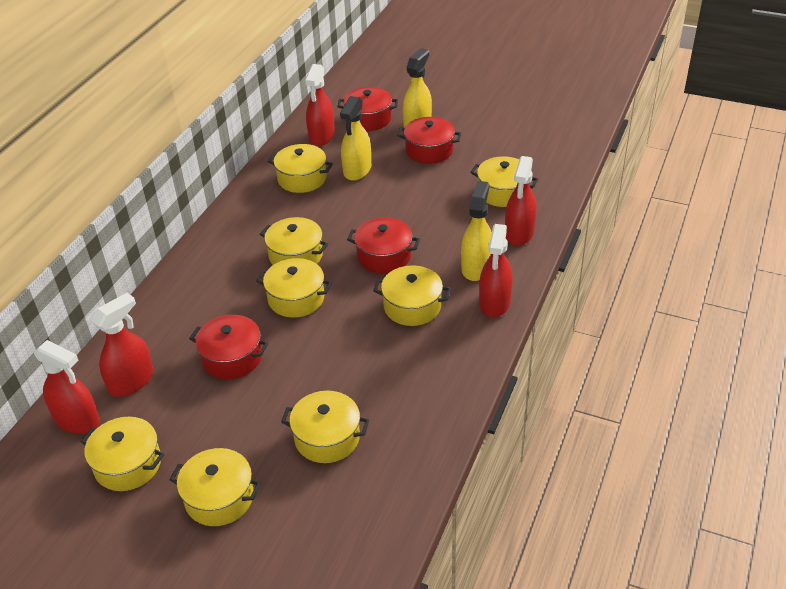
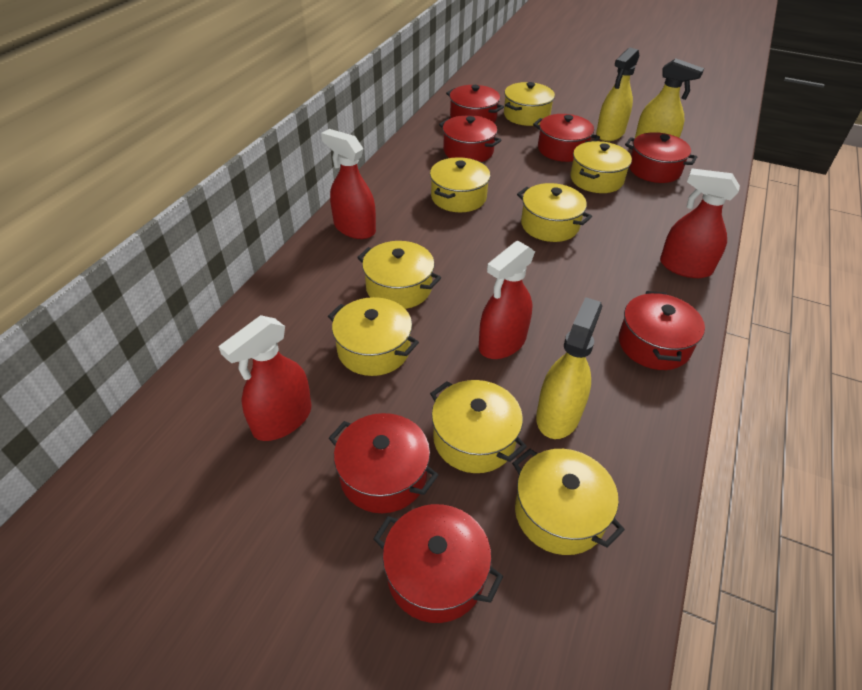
red pot: 4 -> 7
red spray bottle: 5 -> 4

